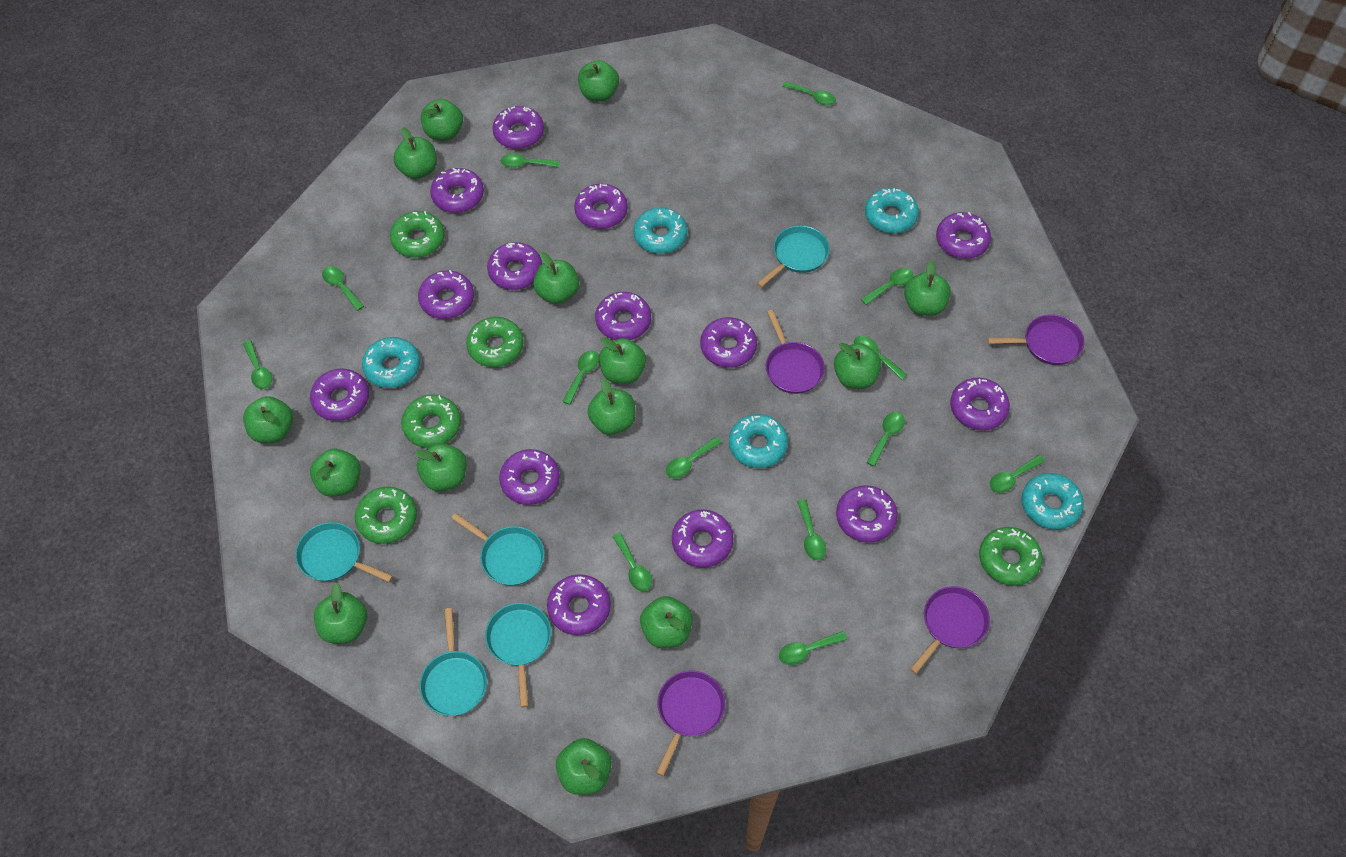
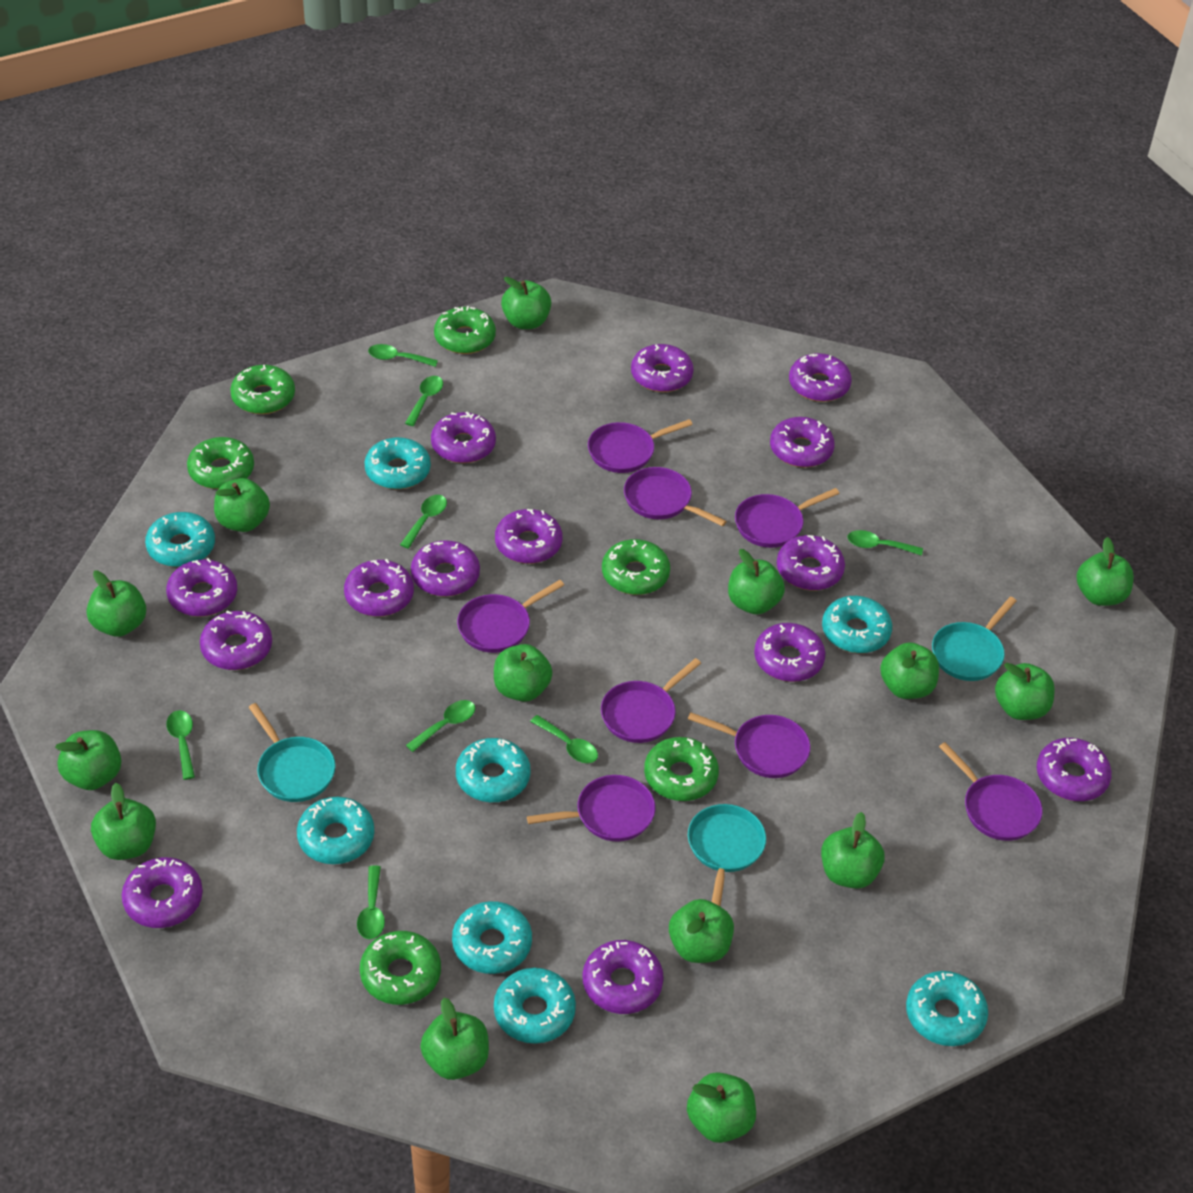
green donut: 5 -> 6
green spoon: 13 -> 8
purple pan: 4 -> 8
turquoise donut: 5 -> 8
turquoise pan: 5 -> 3

